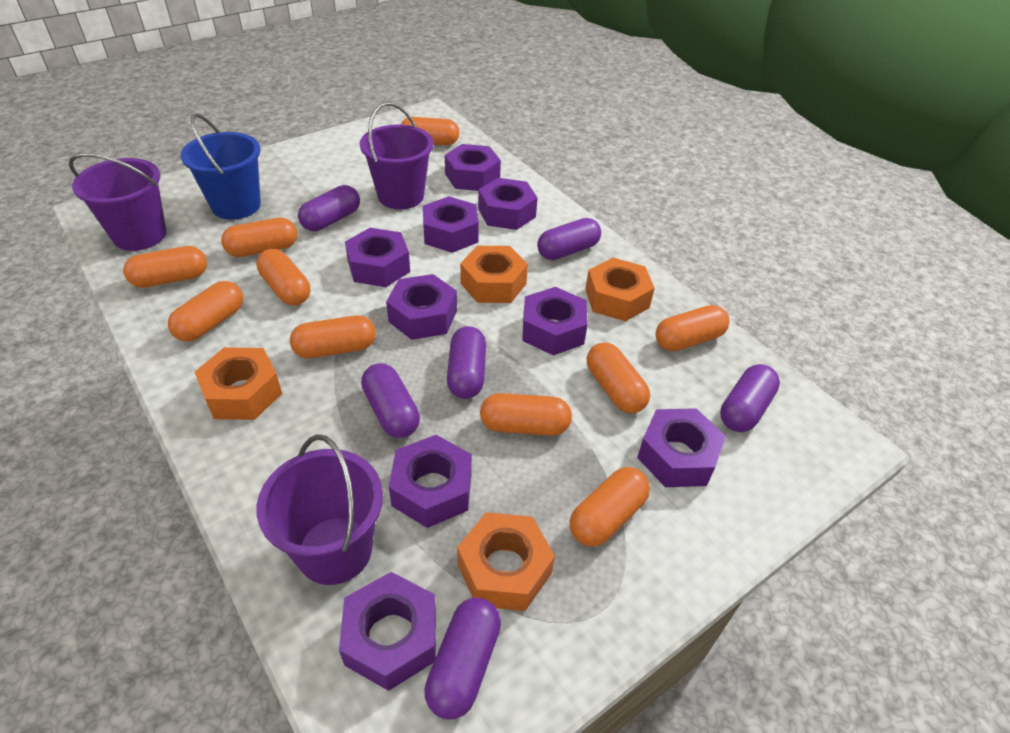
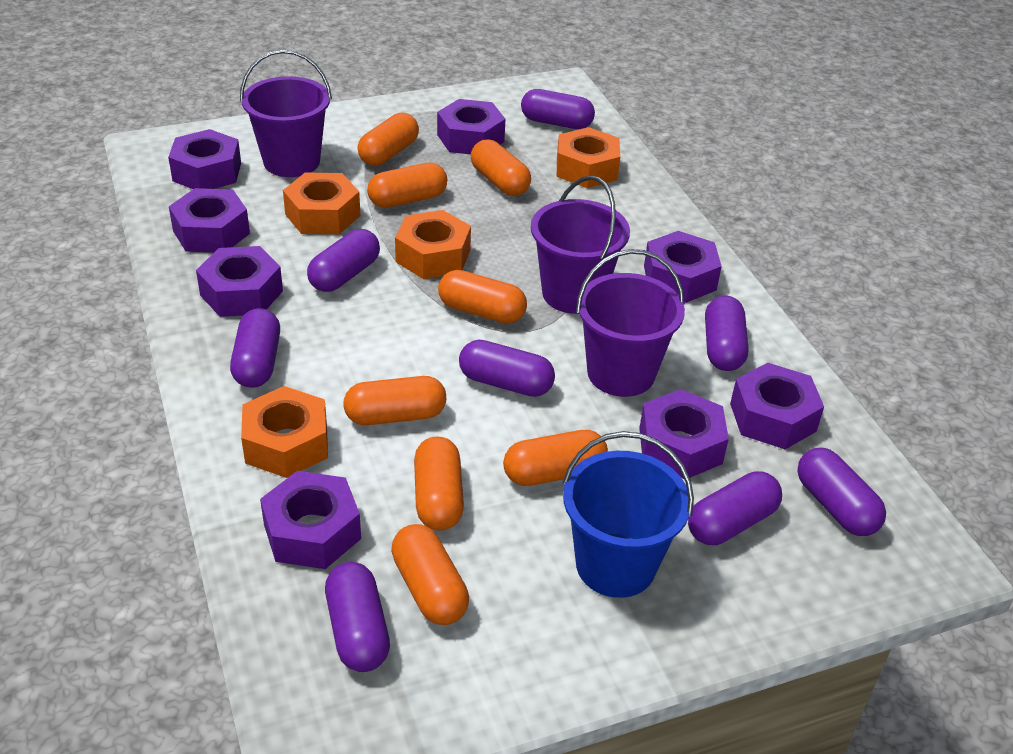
orange capsule: 10 -> 8
purple capsule: 6 -> 8
purple nut: 9 -> 8

